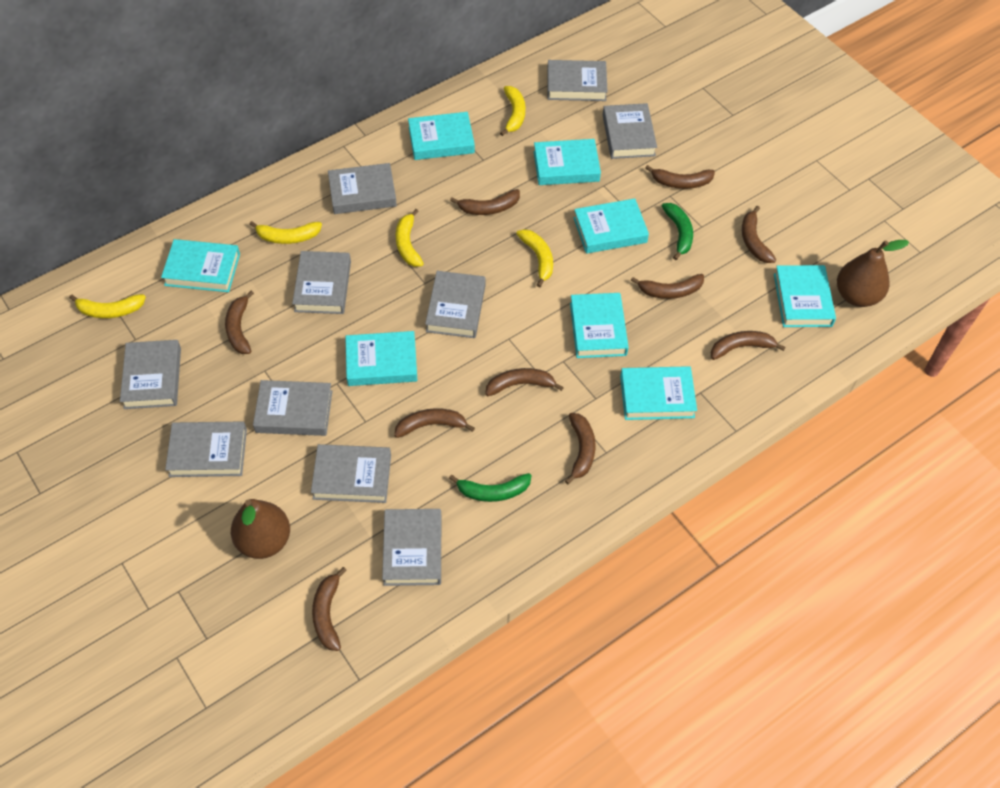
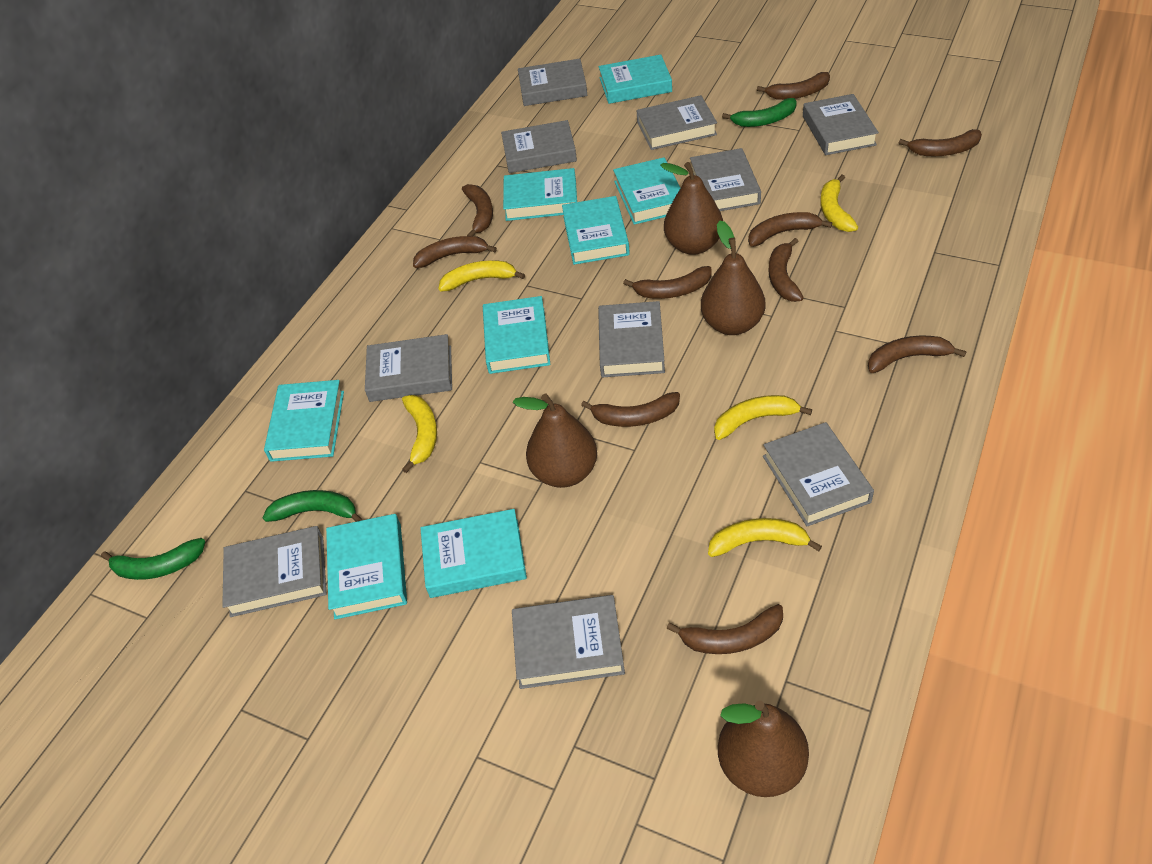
brown pear: 2 -> 4
green banana: 2 -> 3

